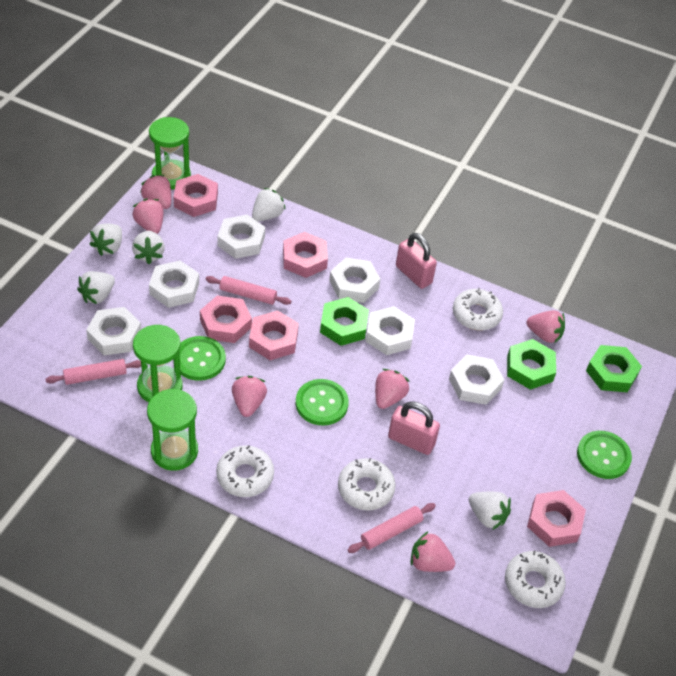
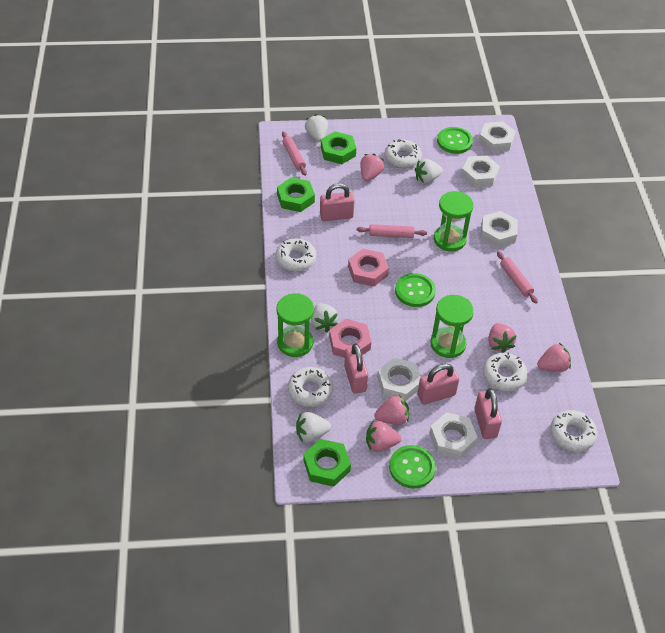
pink nut: 5 -> 2
pink padlock: 2 -> 4
pink strawberry: 6 -> 5
white donut: 4 -> 5
white nut: 6 -> 5
white strawberry: 5 -> 4

